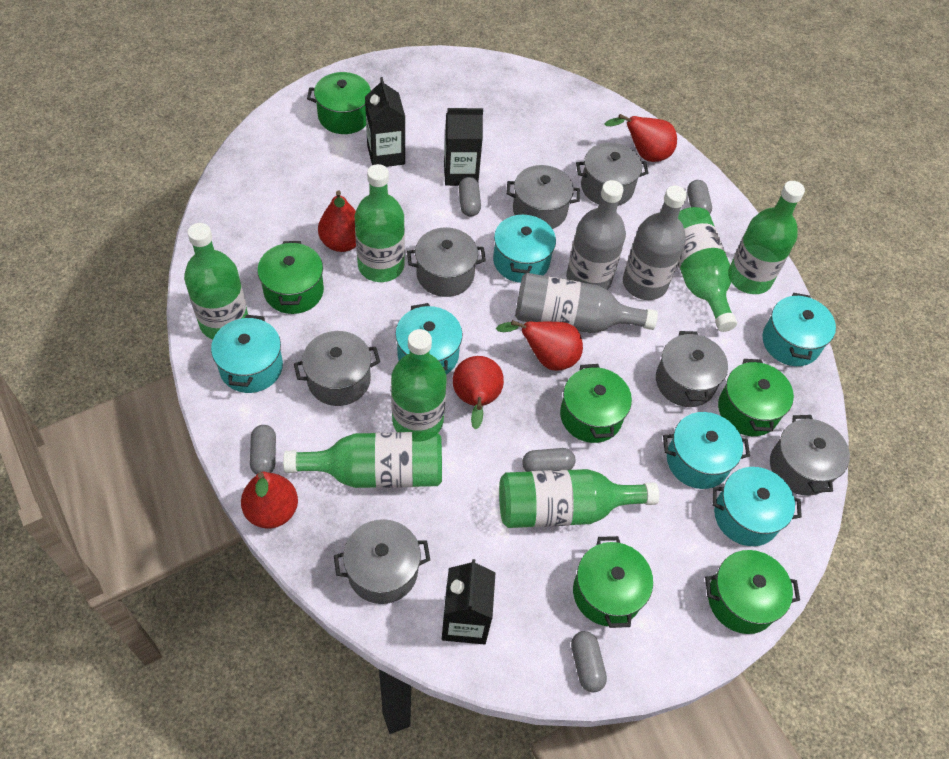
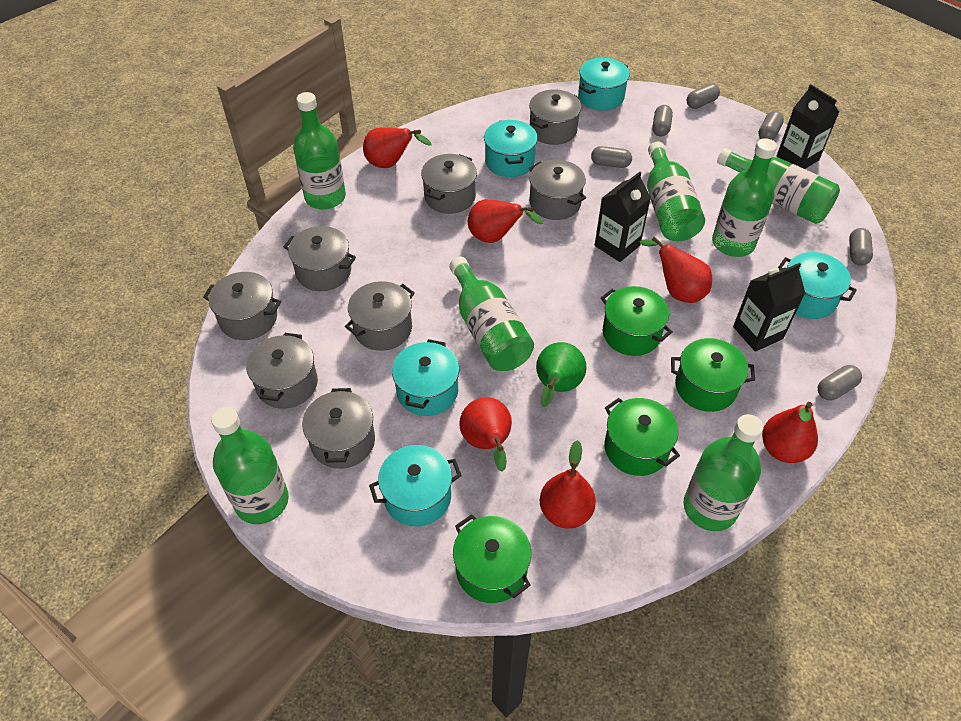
green pear: 0 -> 1
green pot: 6 -> 4
grey bottle: 3 -> 0
grey capsule: 5 -> 6
grey pot: 7 -> 8
red pear: 5 -> 6
turquoise pot: 6 -> 5

